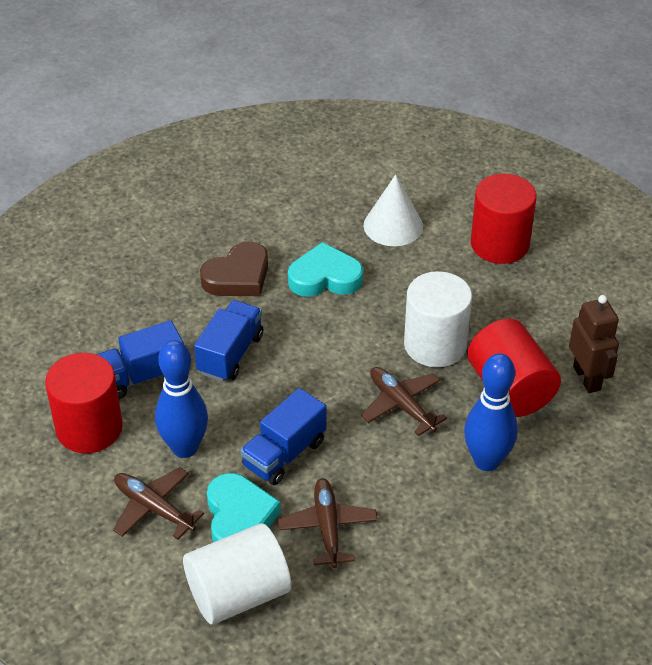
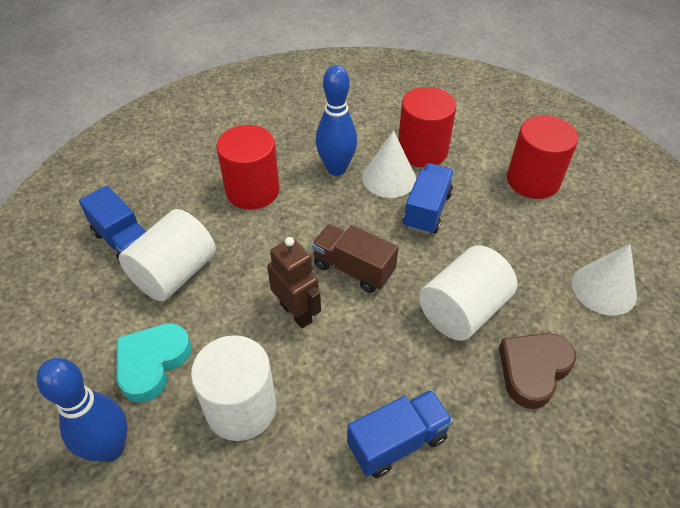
brown plane: 3 -> 0
brown truck: 0 -> 1
turquoise heart: 2 -> 1
white cone: 1 -> 2
white cylinder: 2 -> 3

